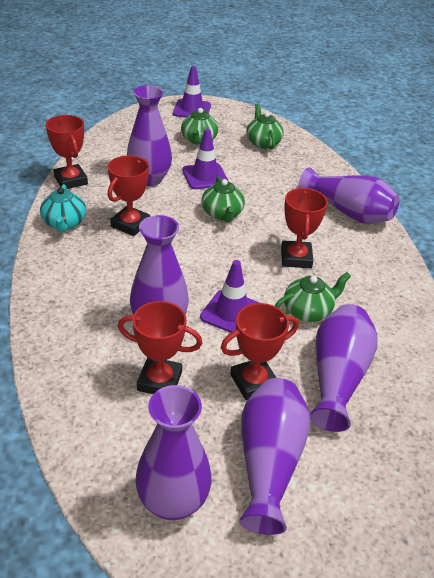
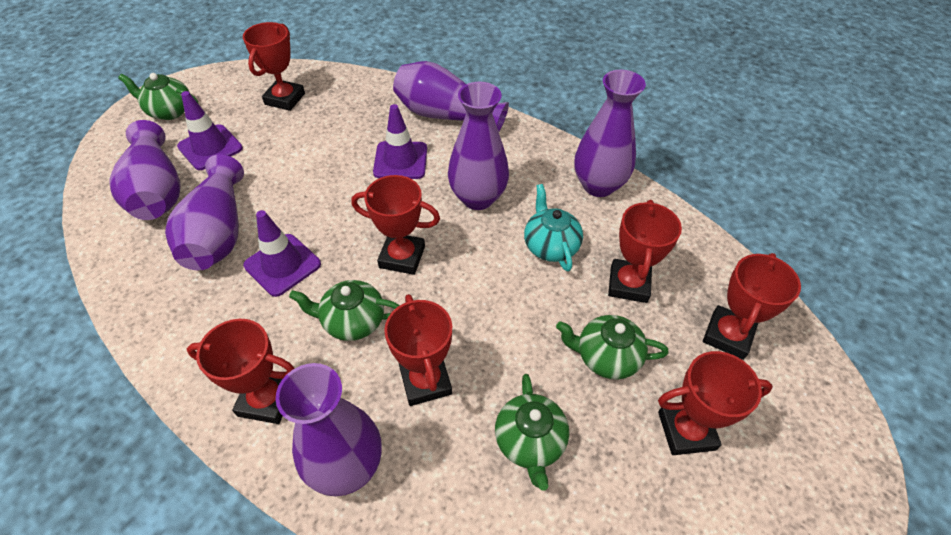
red trophy: 5 -> 7

